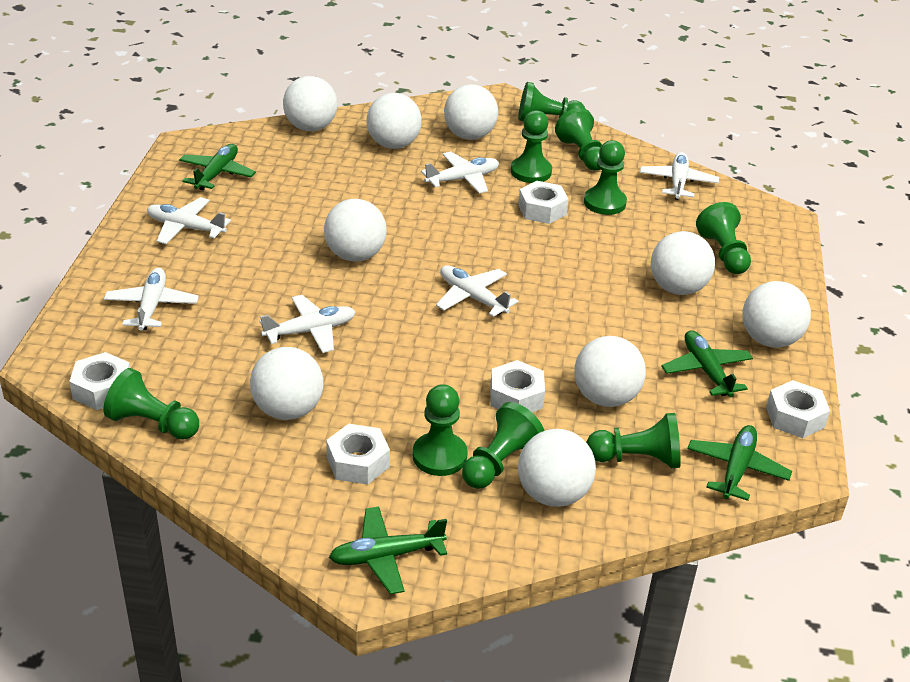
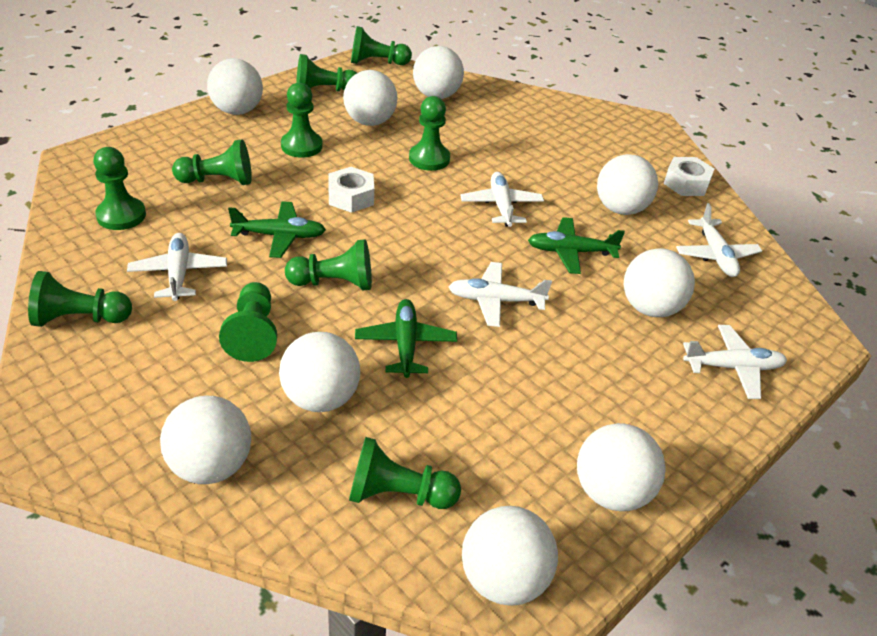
green pawn: 9 -> 10
green plane: 4 -> 3
white nut: 5 -> 2
white plane: 6 -> 5

